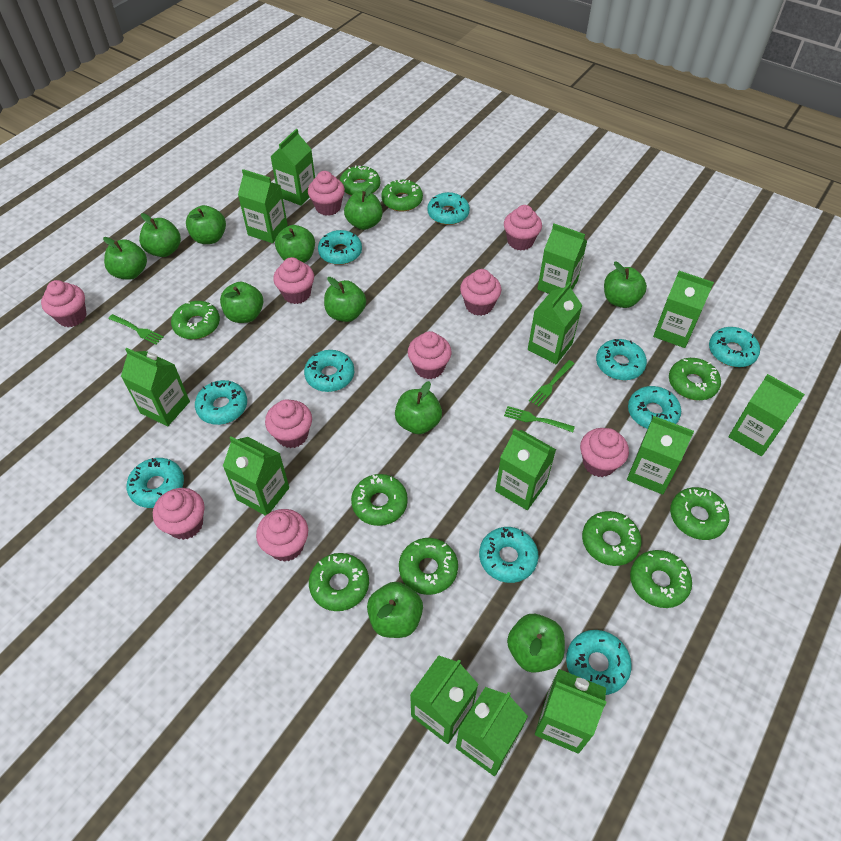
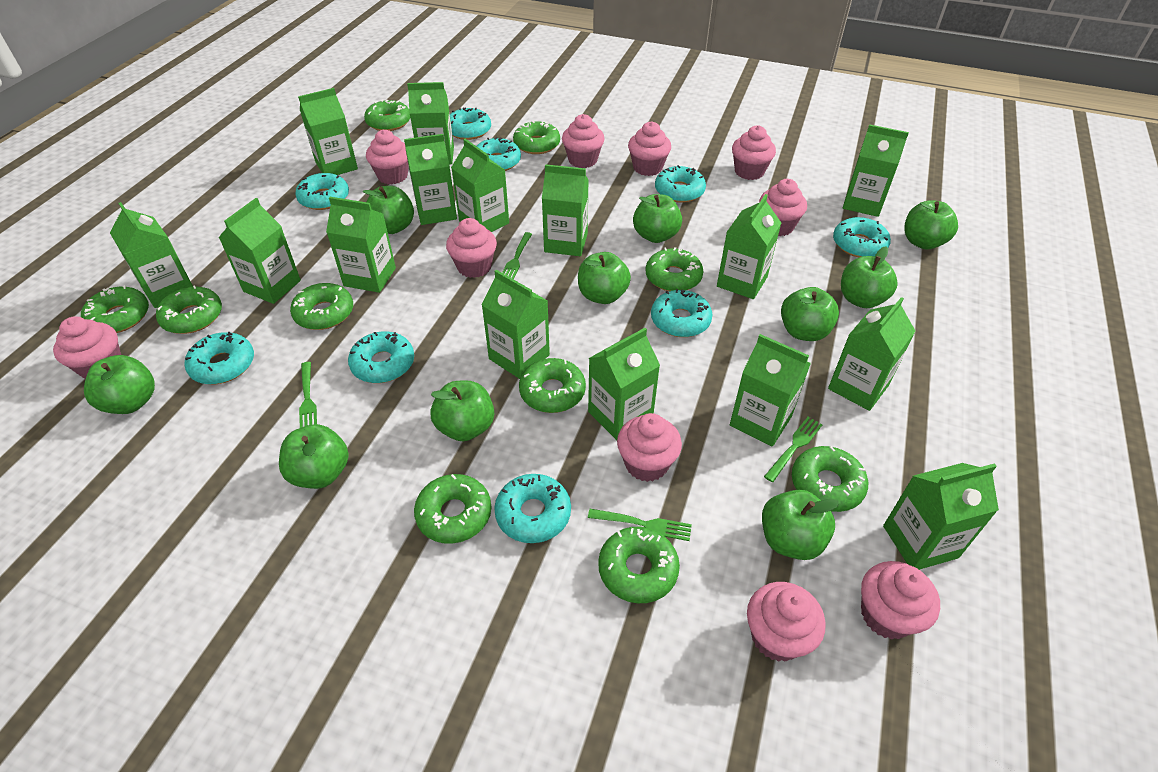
green apple: 11 -> 10
green carton: 13 -> 15
green fork: 3 -> 4
turquoise donut: 10 -> 9

